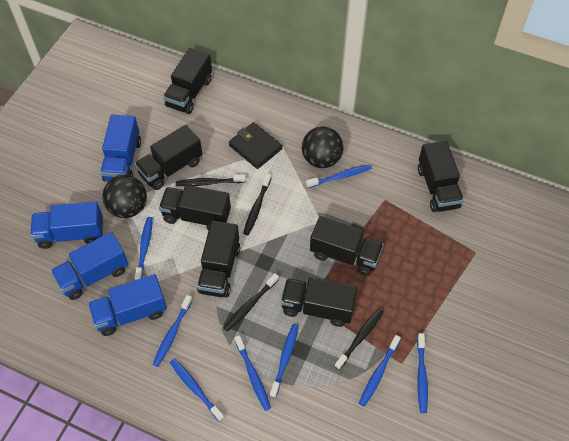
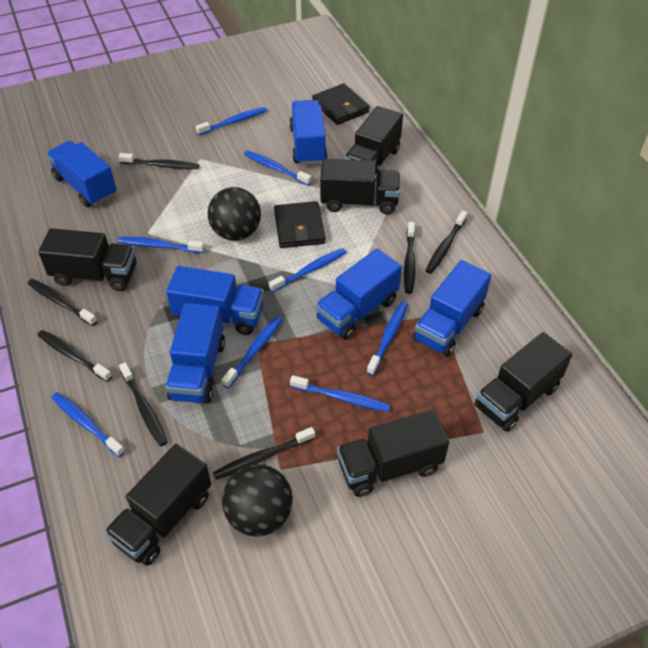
black toothbrush: 4 -> 7
black truck: 7 -> 6
black wallet: 1 -> 2
blue truck: 4 -> 6

